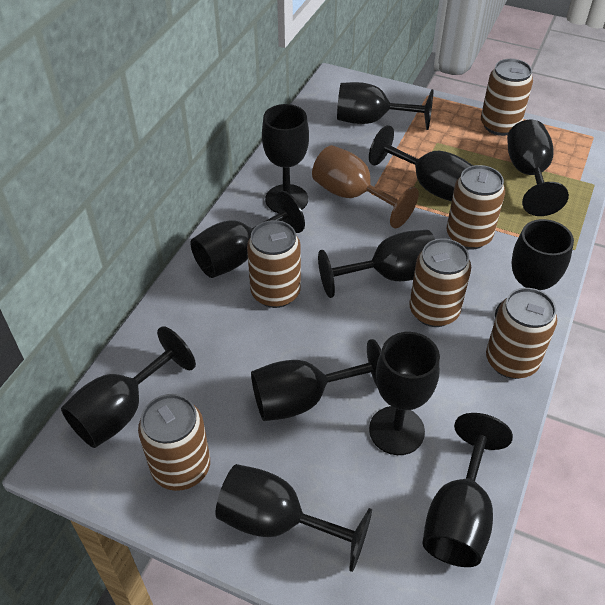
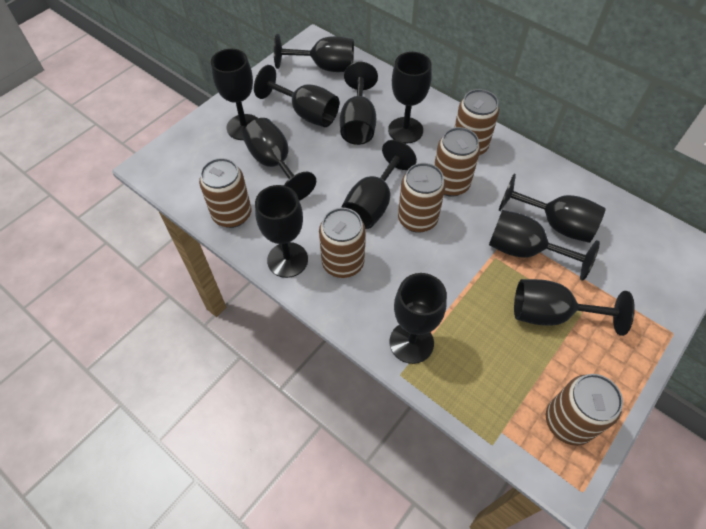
brown goblet: 1 -> 0

